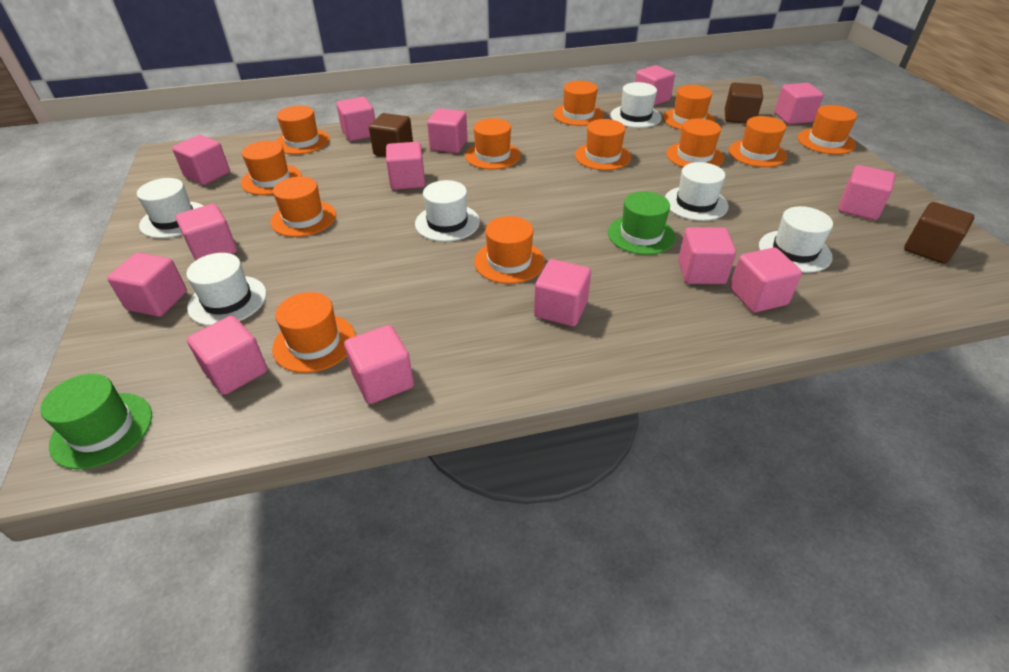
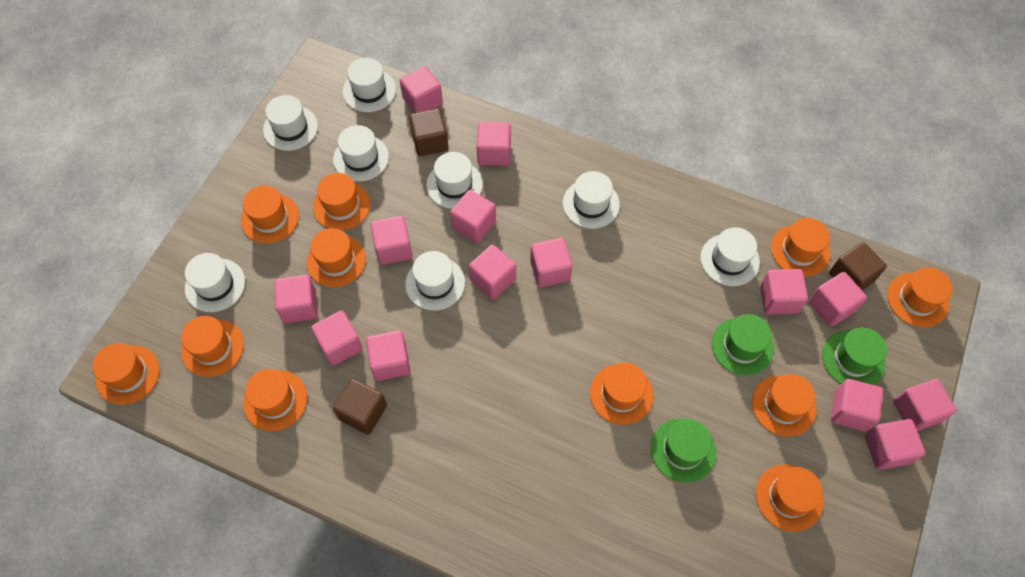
green hat: 2 -> 3
orange hat: 12 -> 11
white hat: 6 -> 8

